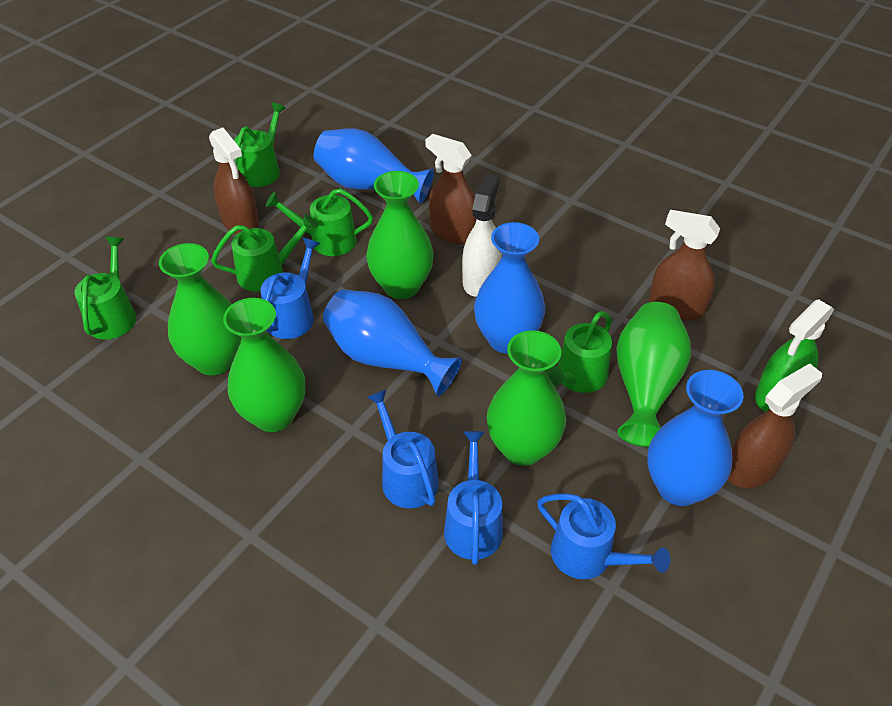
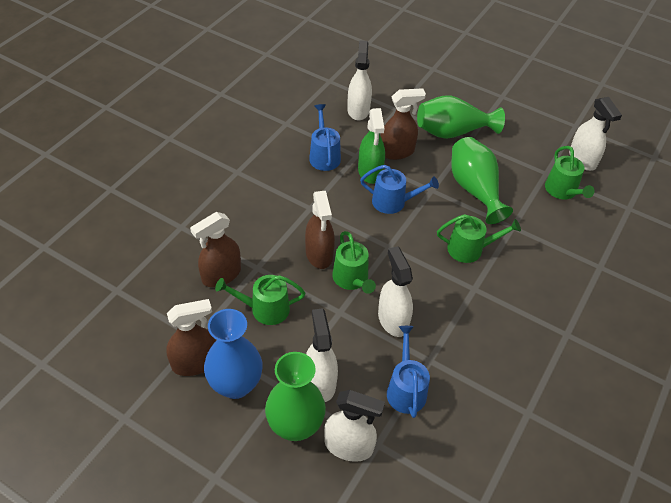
blue vase: 4 -> 1
blue watering can: 4 -> 3
green vase: 5 -> 3
green watering can: 5 -> 4
white spray bottle: 1 -> 5

